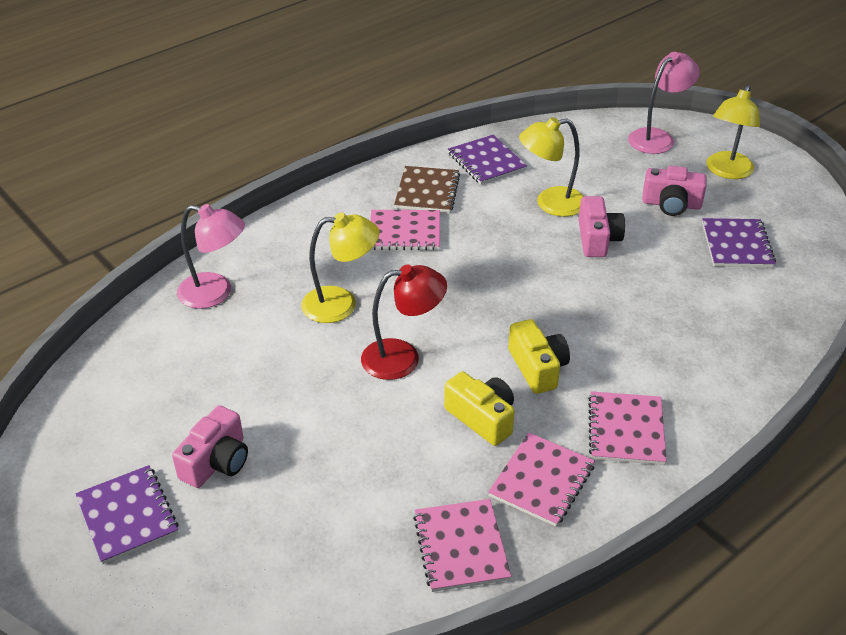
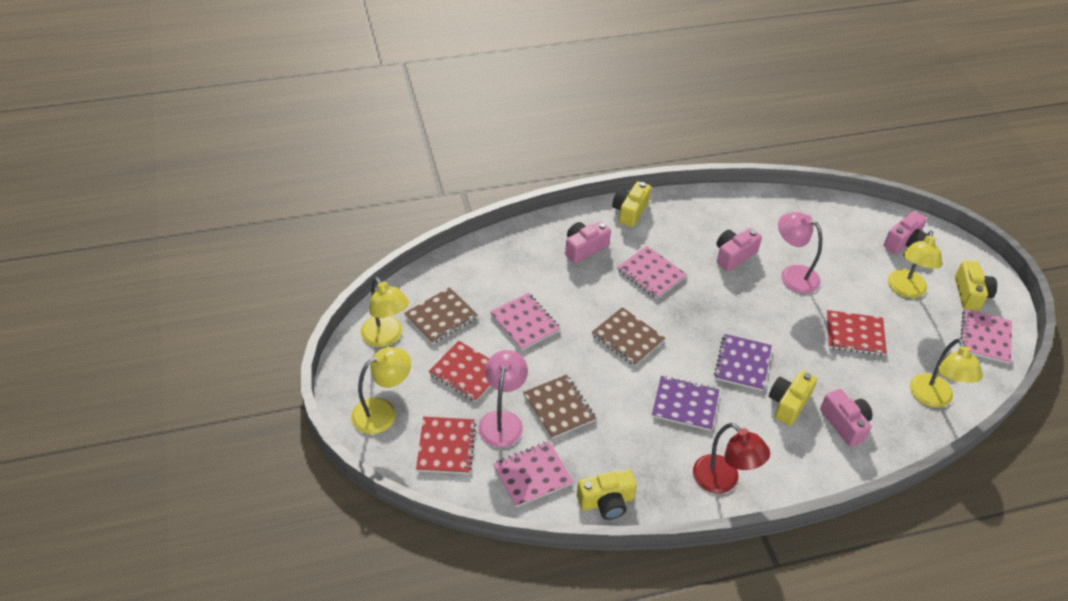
brown notebook: 1 -> 3
pink camera: 3 -> 4
purple notebook: 3 -> 2
red notebook: 0 -> 3
yellow camera: 2 -> 4
yellow lamp: 3 -> 4

